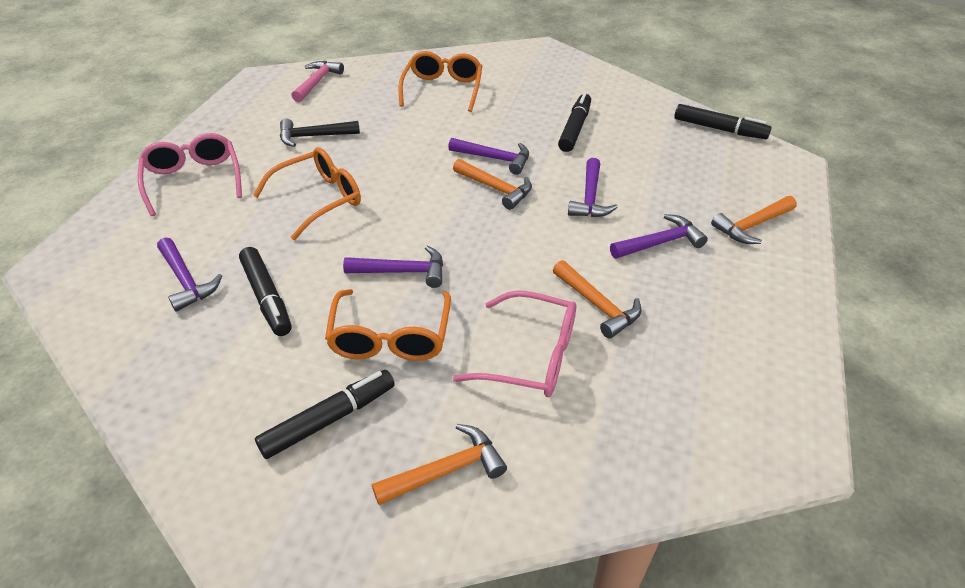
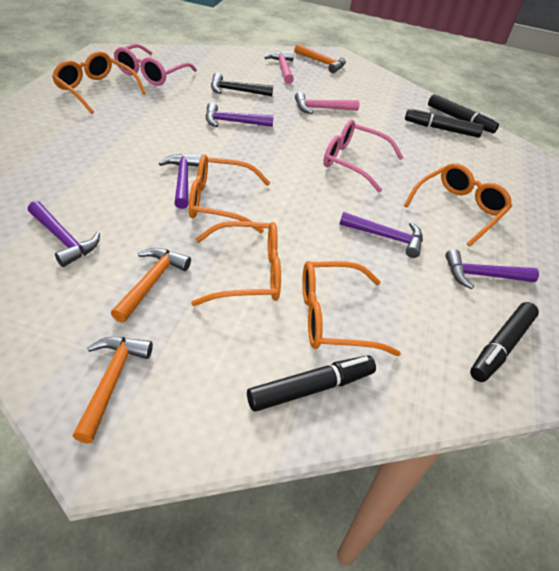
orange glasses: 3 -> 5
orange hammer: 4 -> 3
pink hammer: 1 -> 2

